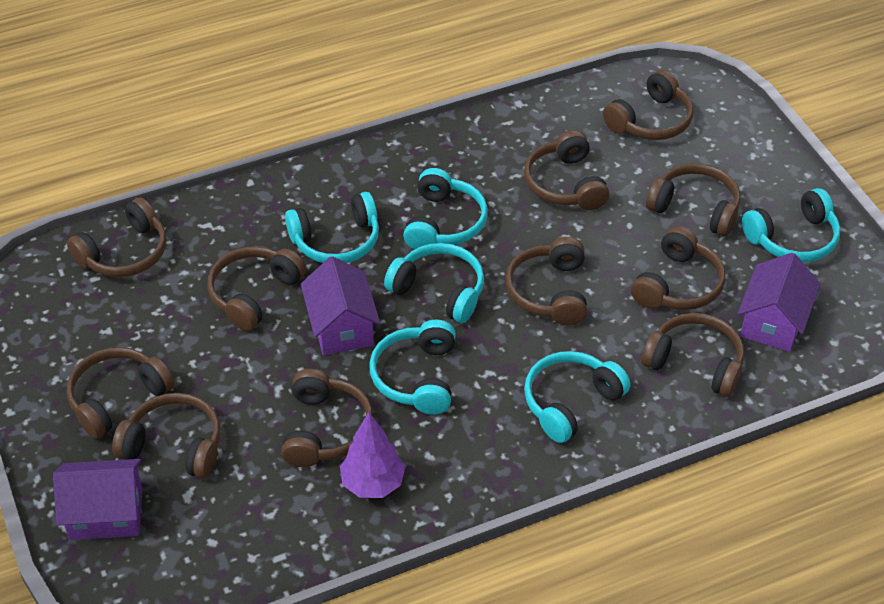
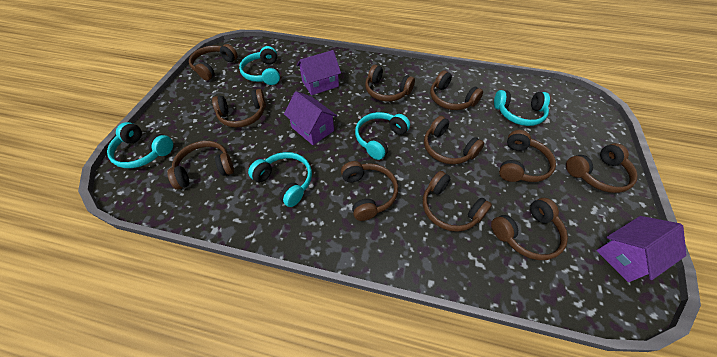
purple tree: 1 -> 0
turquoise headphones: 6 -> 5

